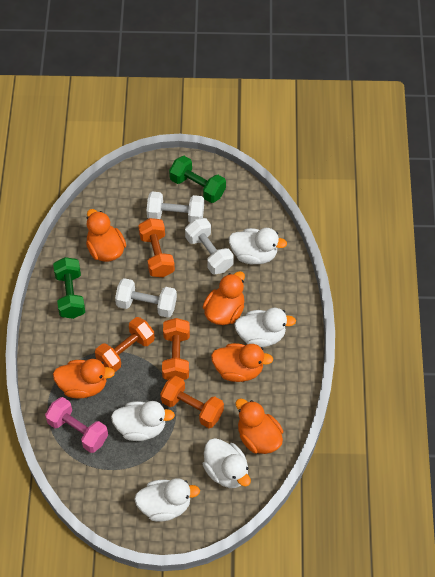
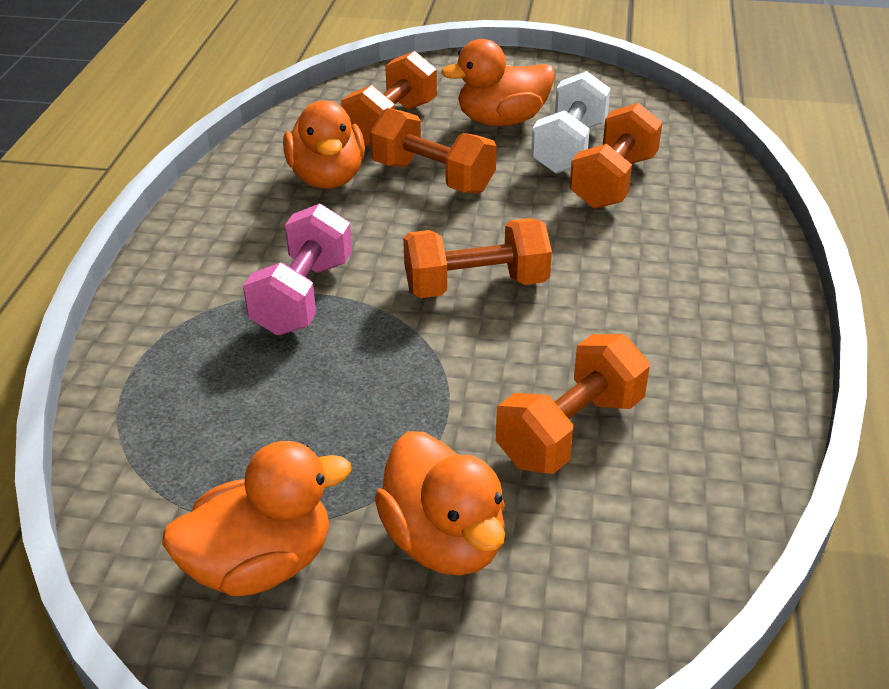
green dumbbell: 2 -> 0
orange duck: 5 -> 4
orange dumbbell: 4 -> 5
white duck: 5 -> 0
white dumbbell: 3 -> 1

